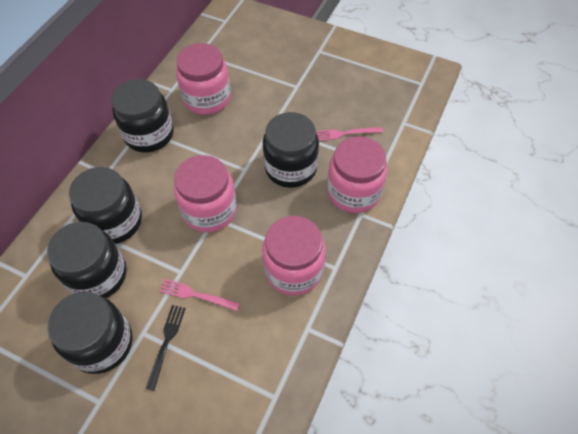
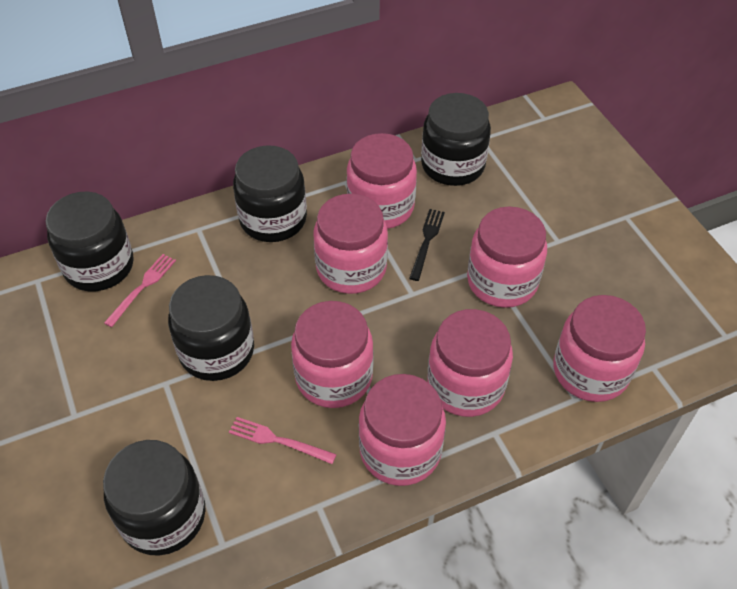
pink jar: 4 -> 7

